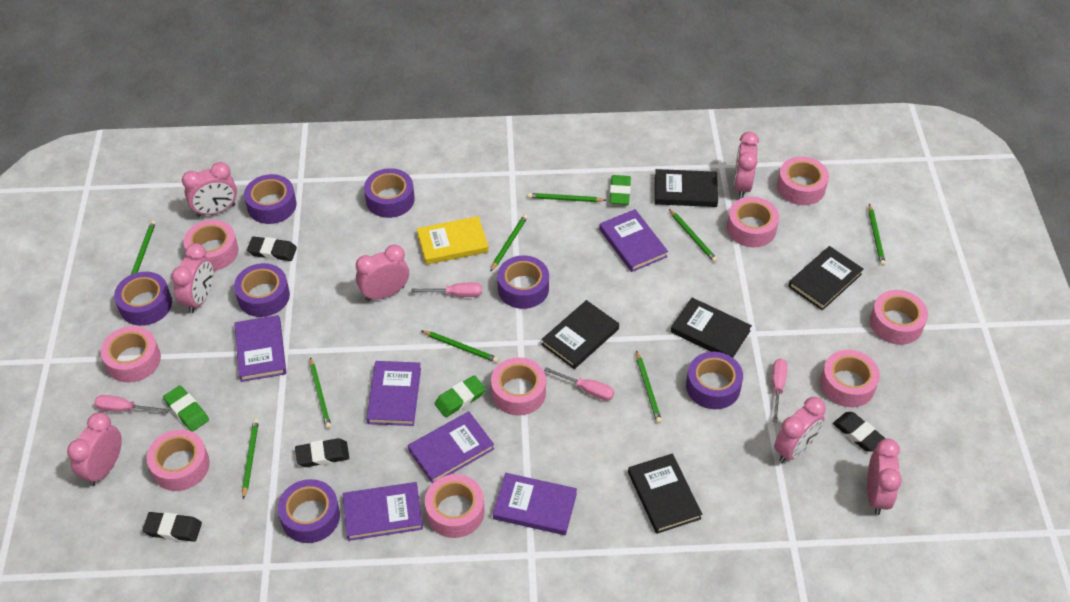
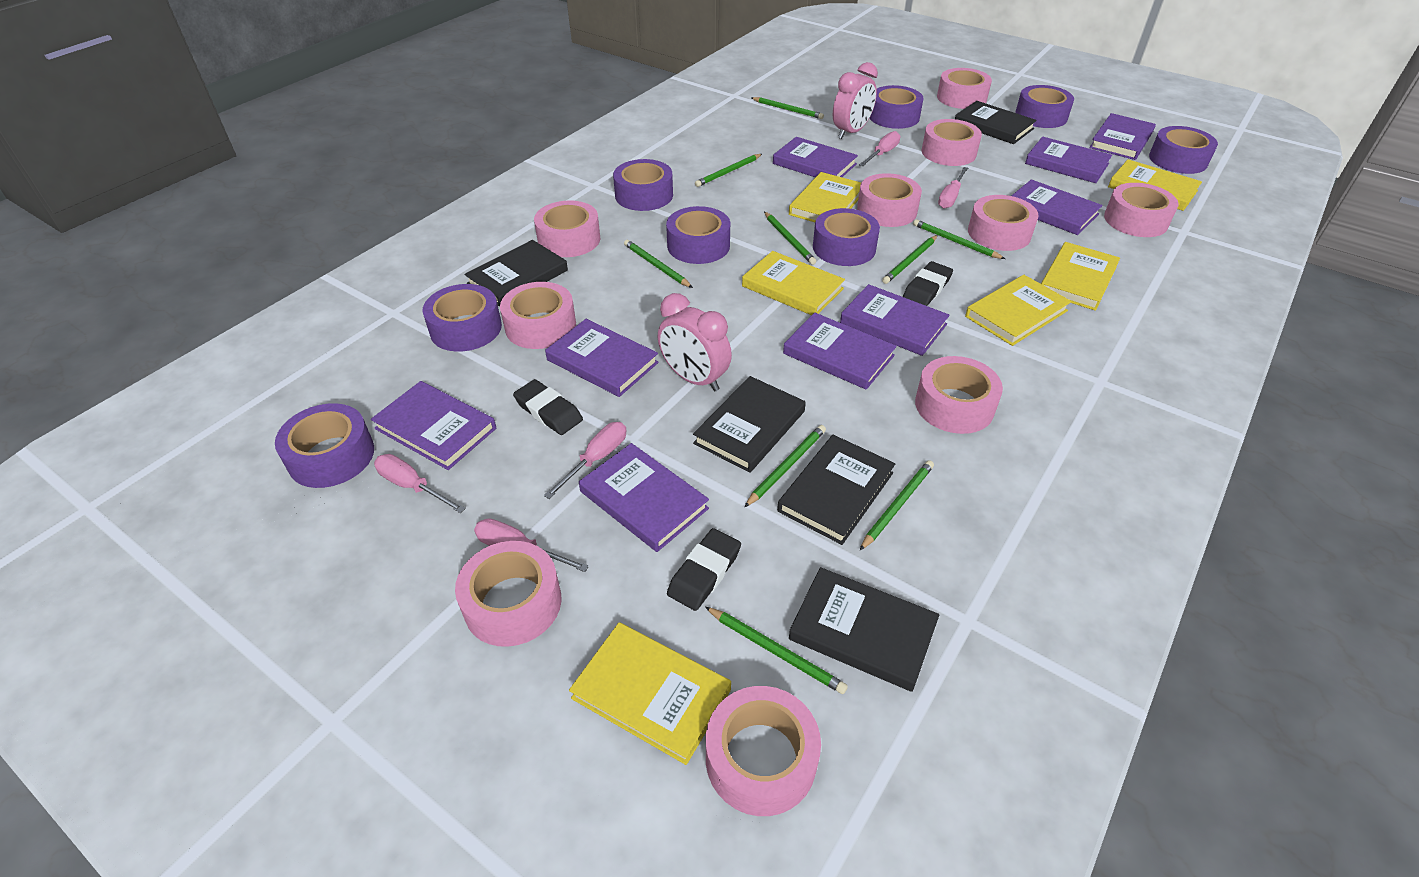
black eraser: 4 -> 3
green eraser: 3 -> 0
pink clock: 7 -> 2
pink screwdriver: 4 -> 5
pink tape: 9 -> 10
purple book: 6 -> 9
purple tape: 7 -> 8
yellow book: 1 -> 6

